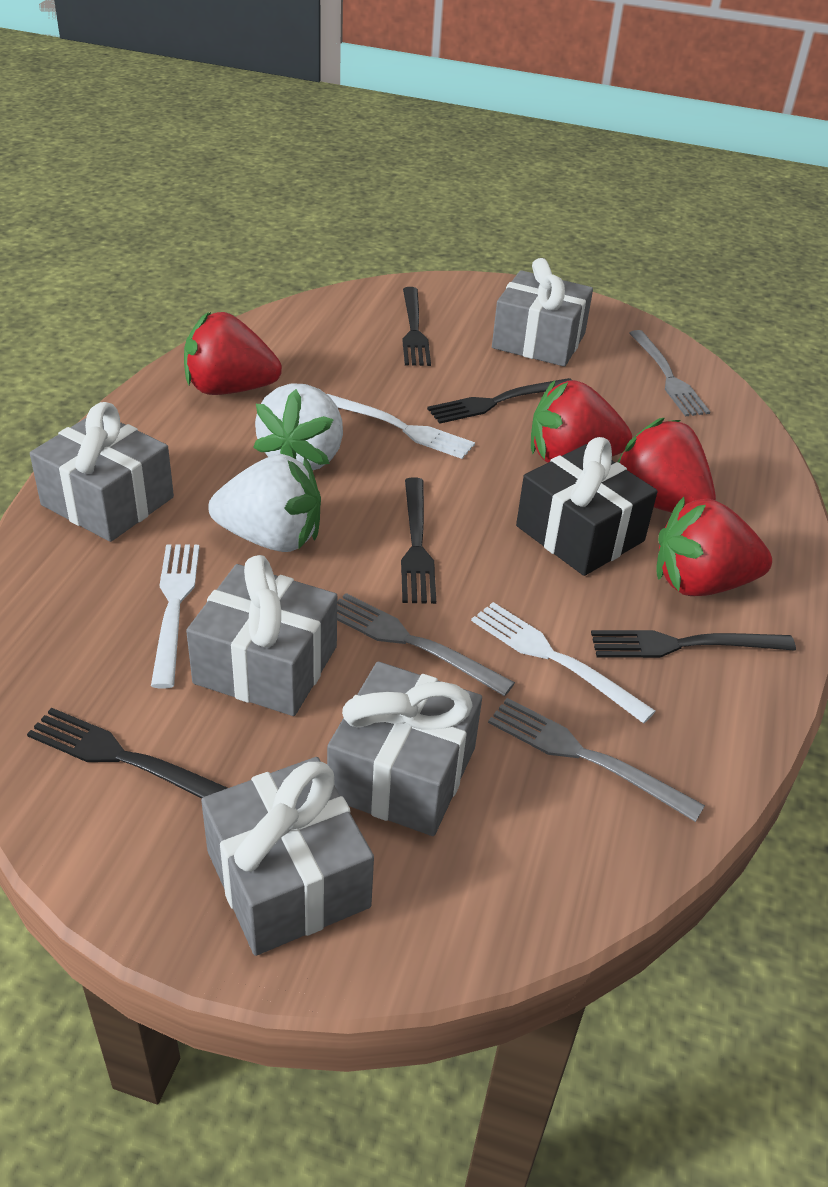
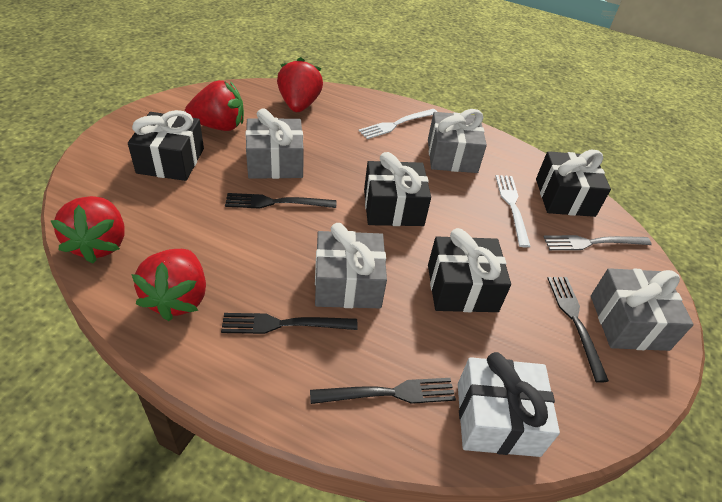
black fork: 5 -> 4
black gift: 1 -> 4
grey fork: 3 -> 1
grey gift: 5 -> 4
white fork: 3 -> 2
white gift: 0 -> 1
white strawberry: 2 -> 0

